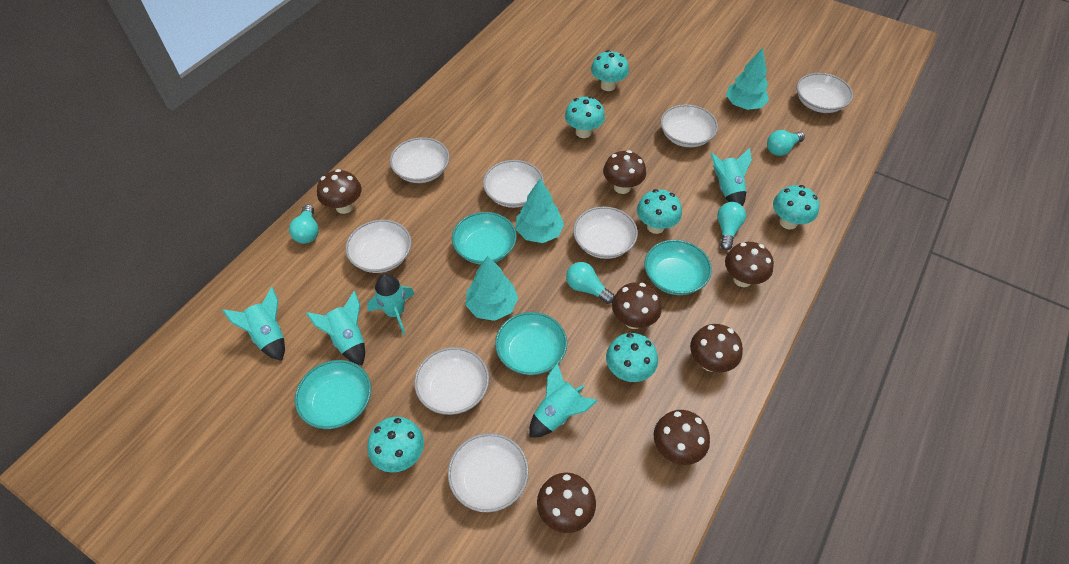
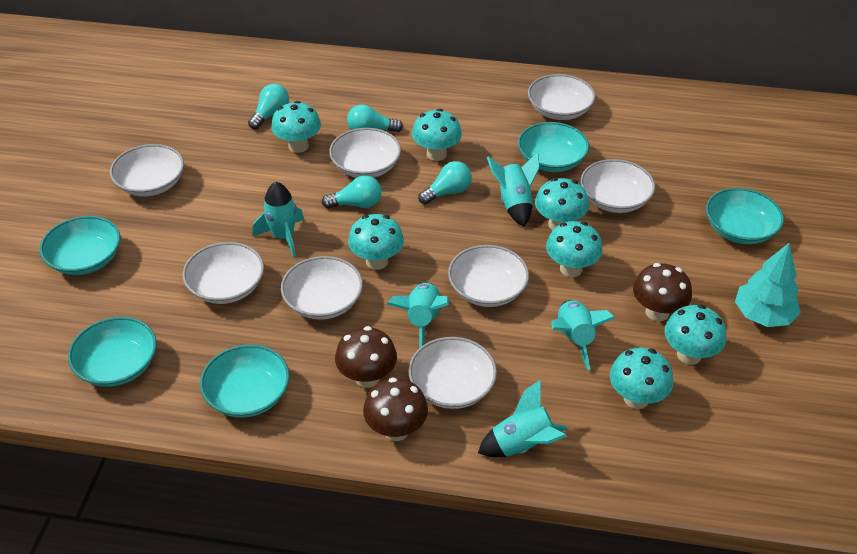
brown mushroom: 7 -> 3
turquoise bowl: 4 -> 5
turquoise mushroom: 6 -> 7
turquoise tree: 3 -> 1

